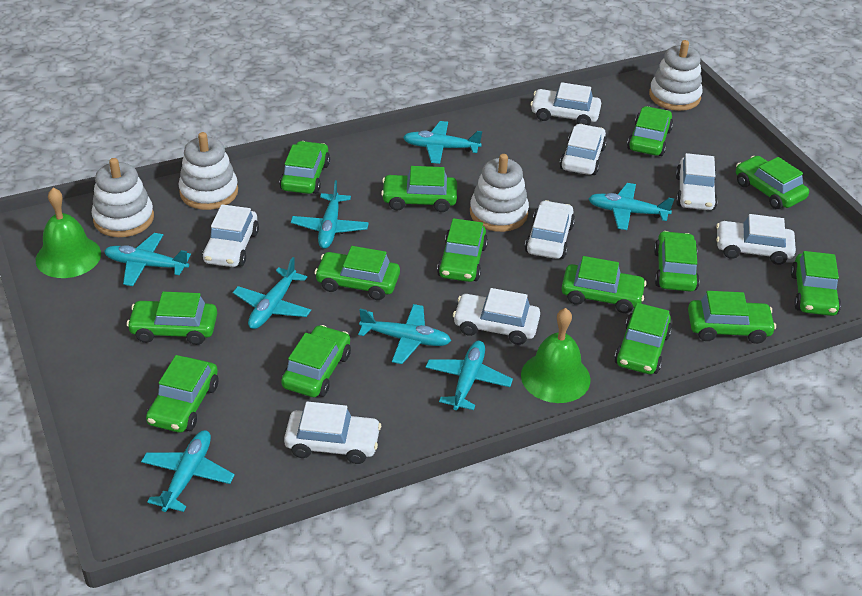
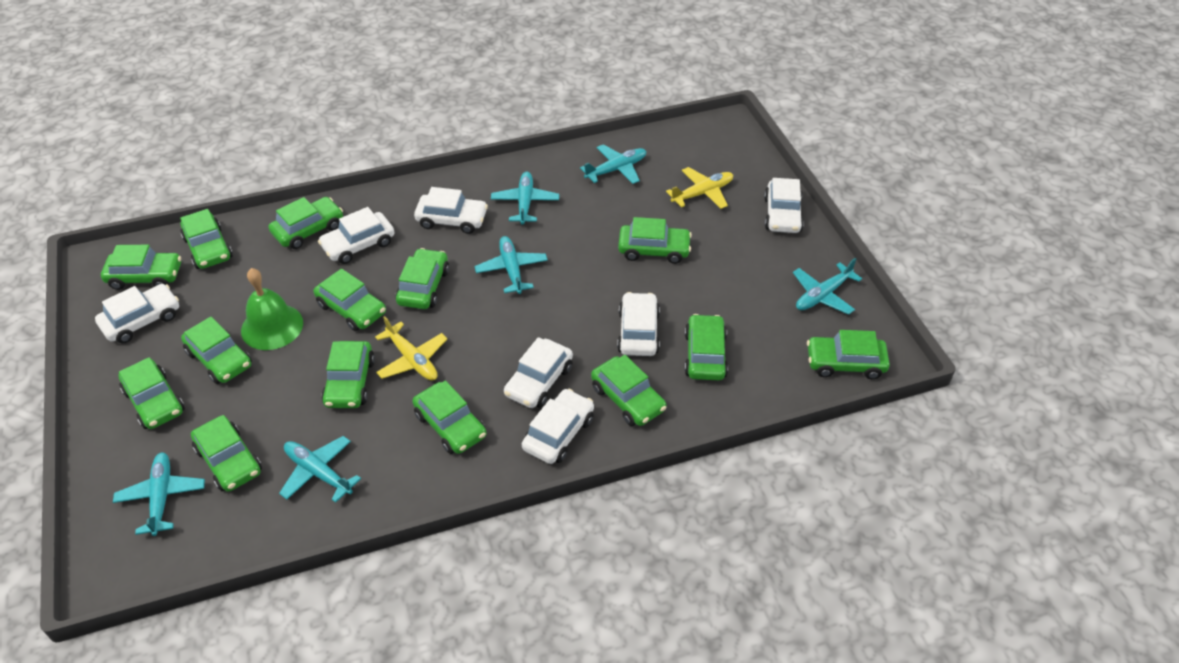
green bell: 2 -> 1
turquoise plane: 8 -> 6
white car: 8 -> 7
white stacking toy: 4 -> 0
yellow plane: 0 -> 2

